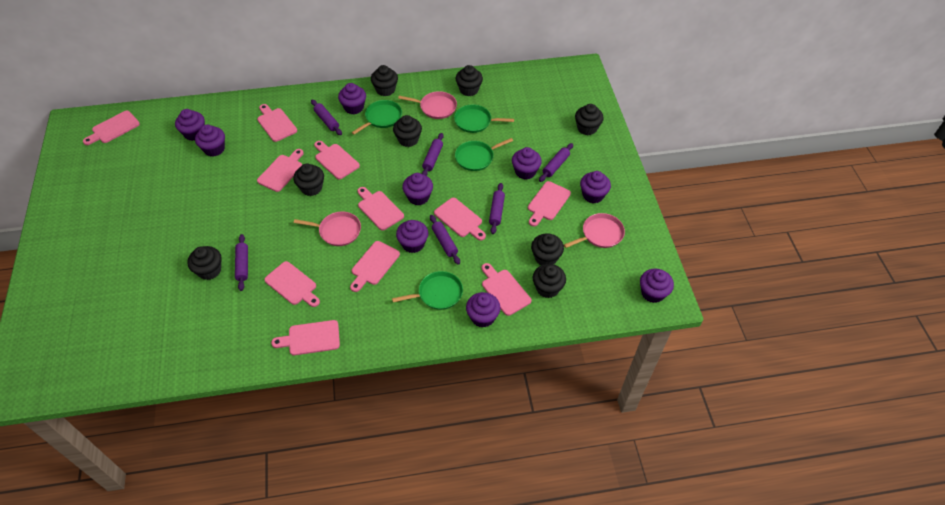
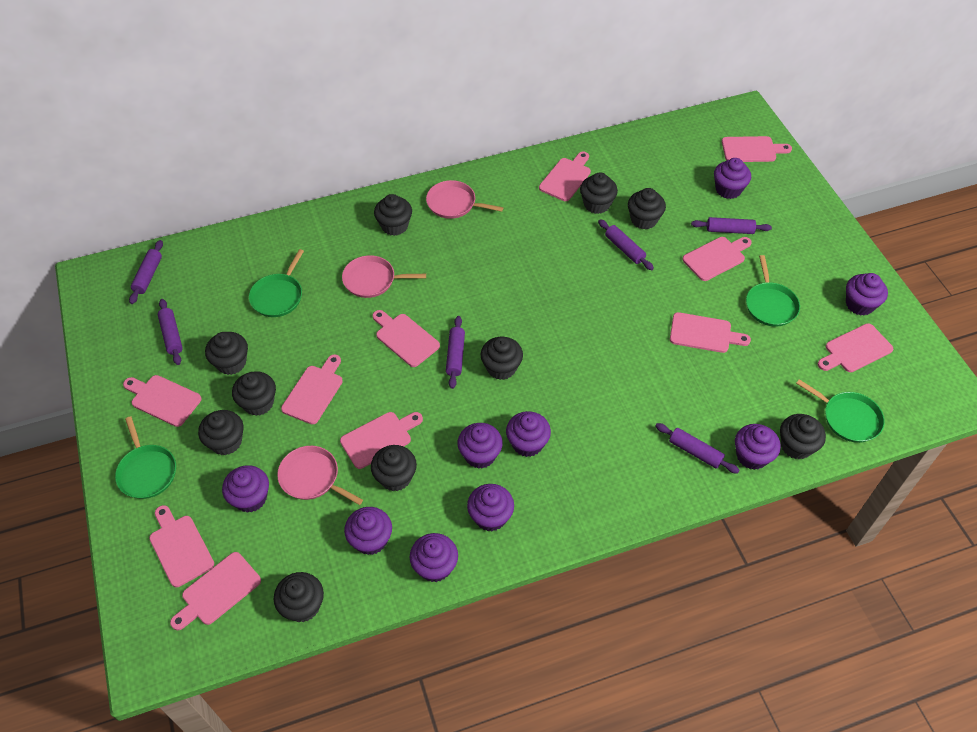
black cupcake: 8 -> 10

